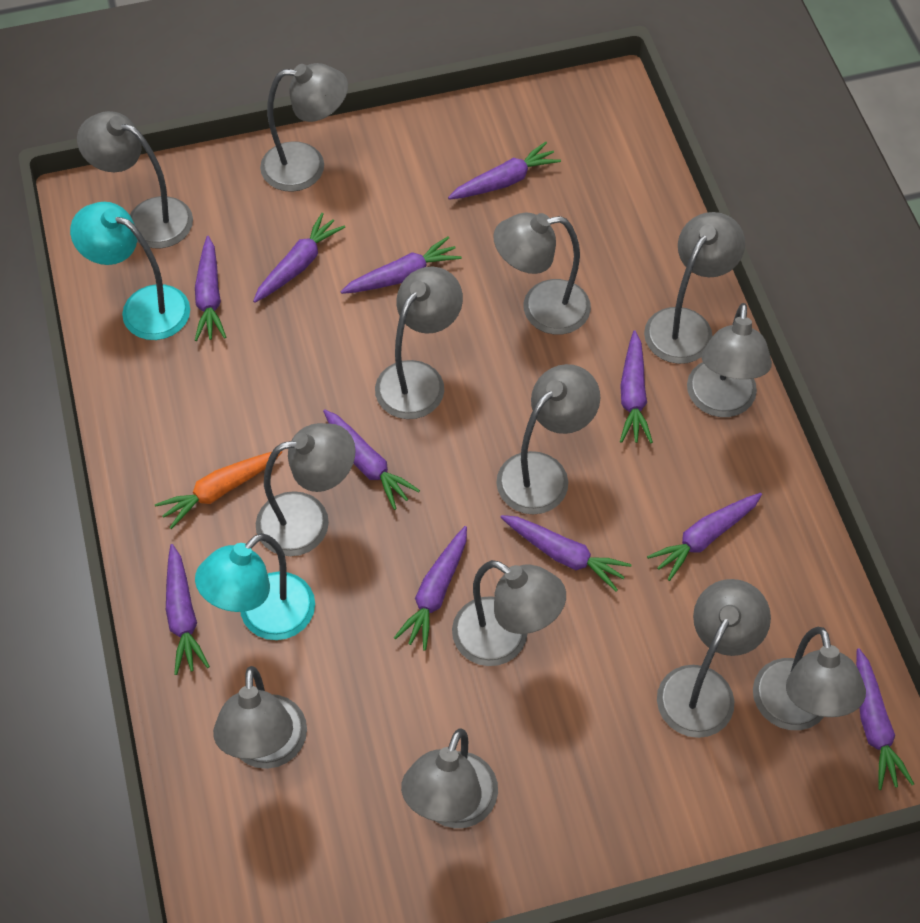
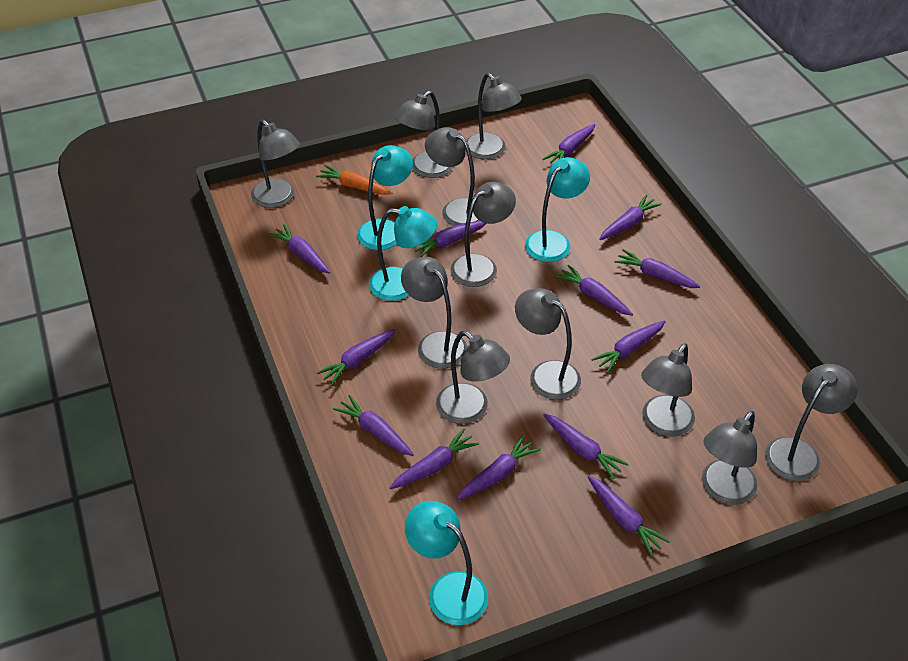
grey lamp: 13 -> 11
purple carrot: 11 -> 13
turquoise lamp: 2 -> 4

